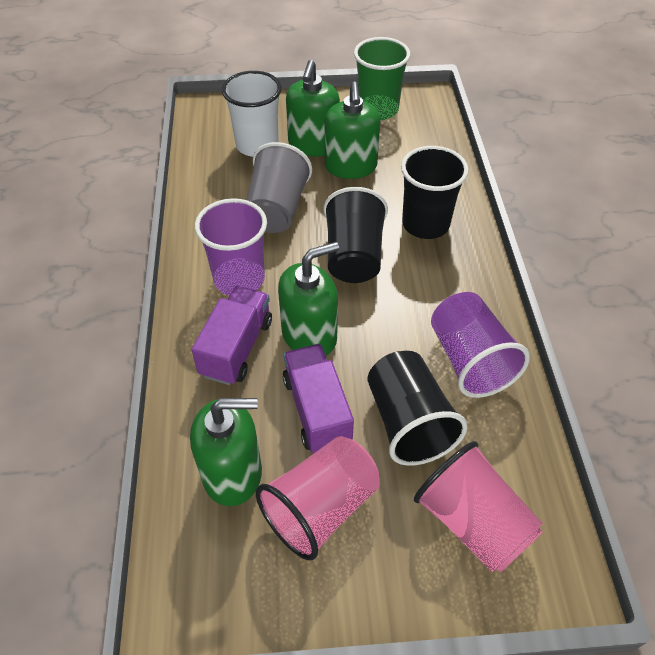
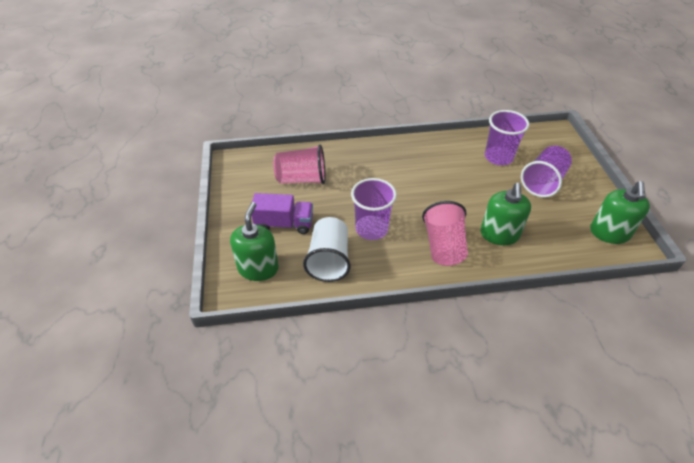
black cup: 3 -> 0
green cup: 1 -> 0
green soap dispenser: 4 -> 3
grey cup: 1 -> 0
purple cup: 2 -> 3
purple truck: 2 -> 1

